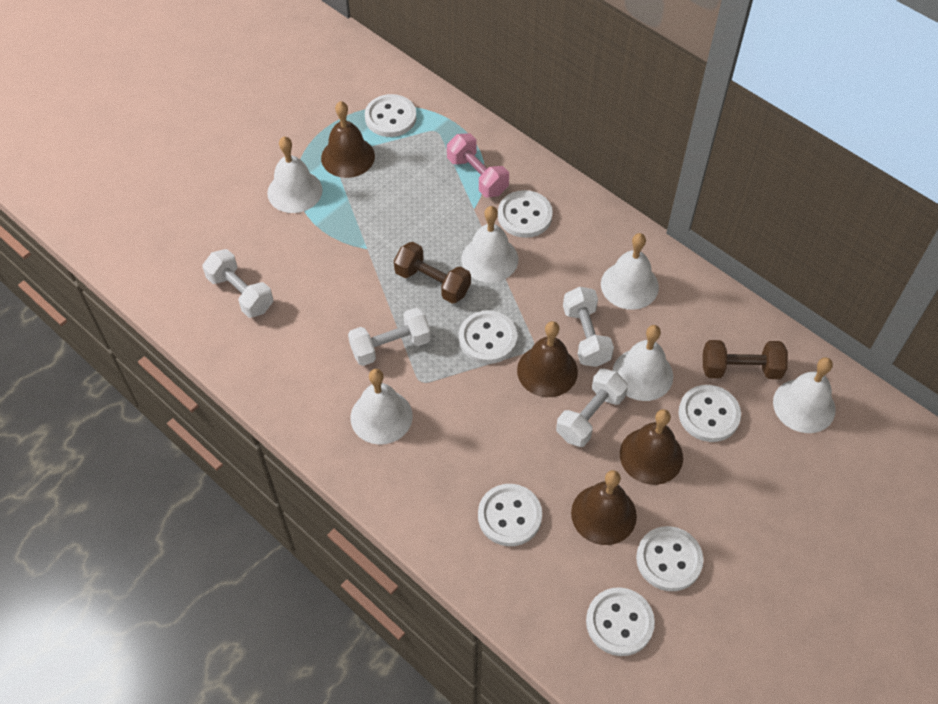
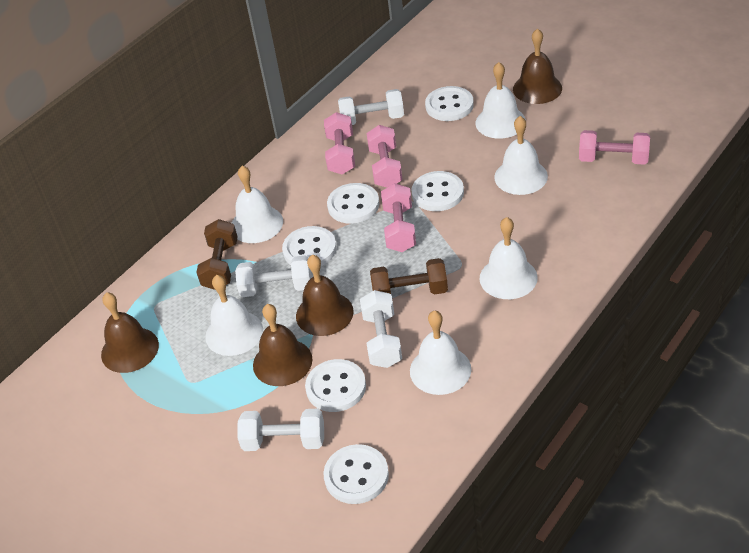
pink dumbbell: 1 -> 4
white button: 7 -> 6

